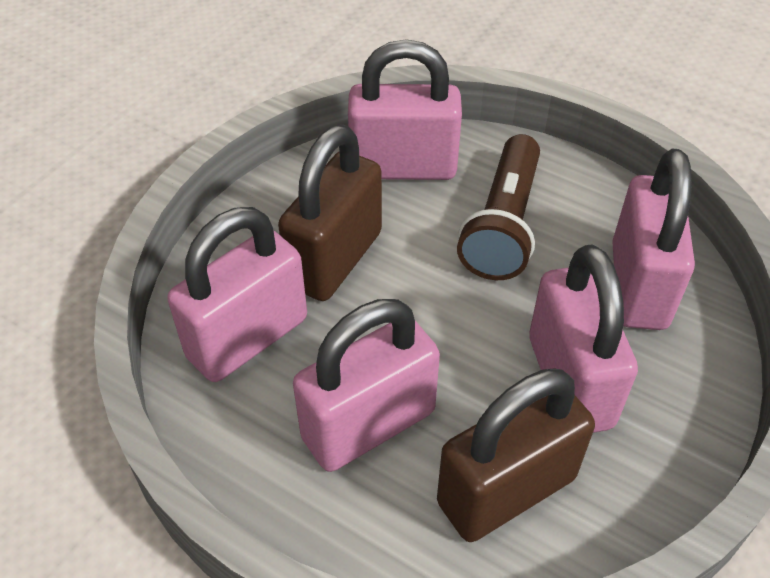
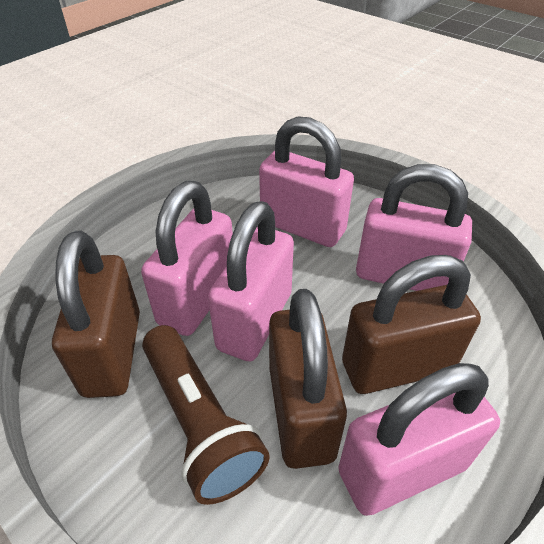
brown padlock: 2 -> 3

